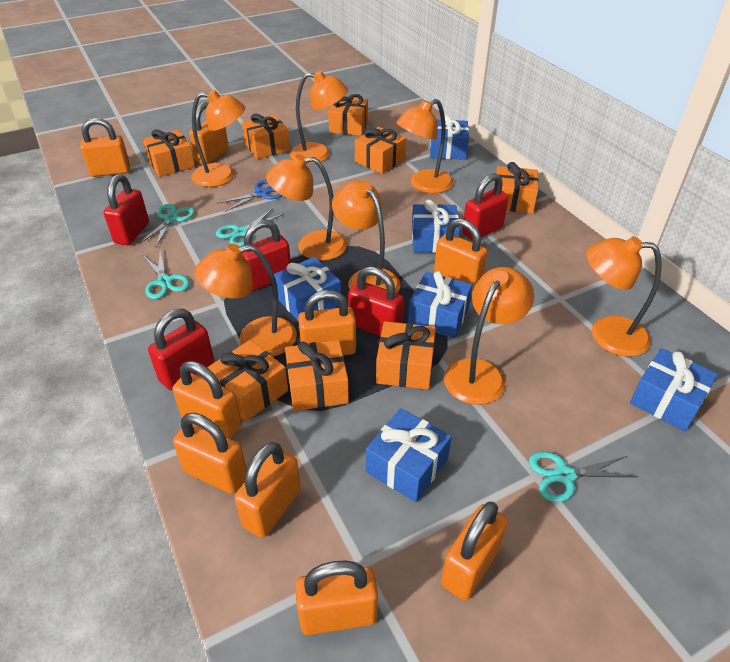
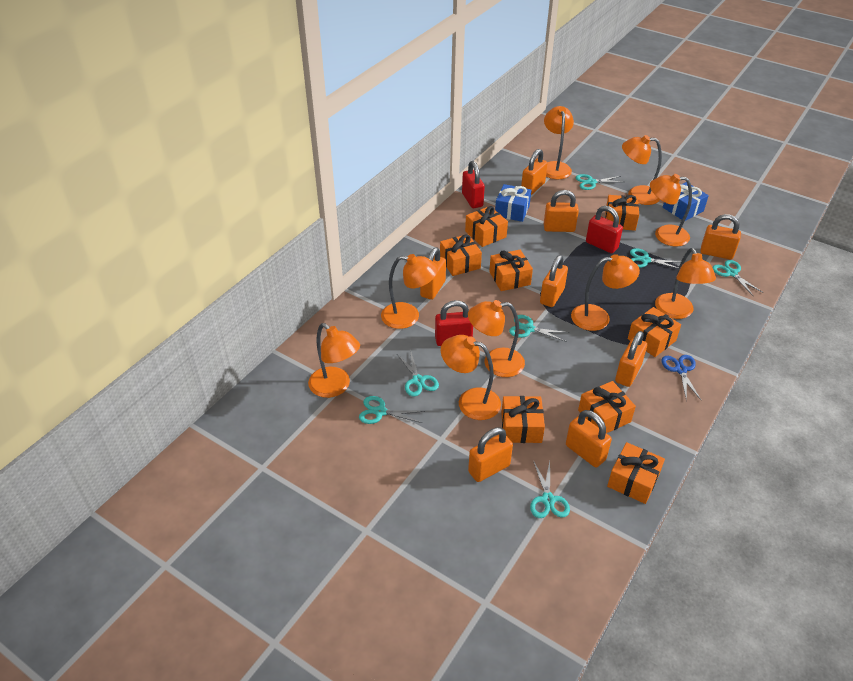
blue gift: 6 -> 2
orange lamp: 8 -> 9
orange padlock: 9 -> 8
red padlock: 5 -> 3
turquoise scissors: 4 -> 7

